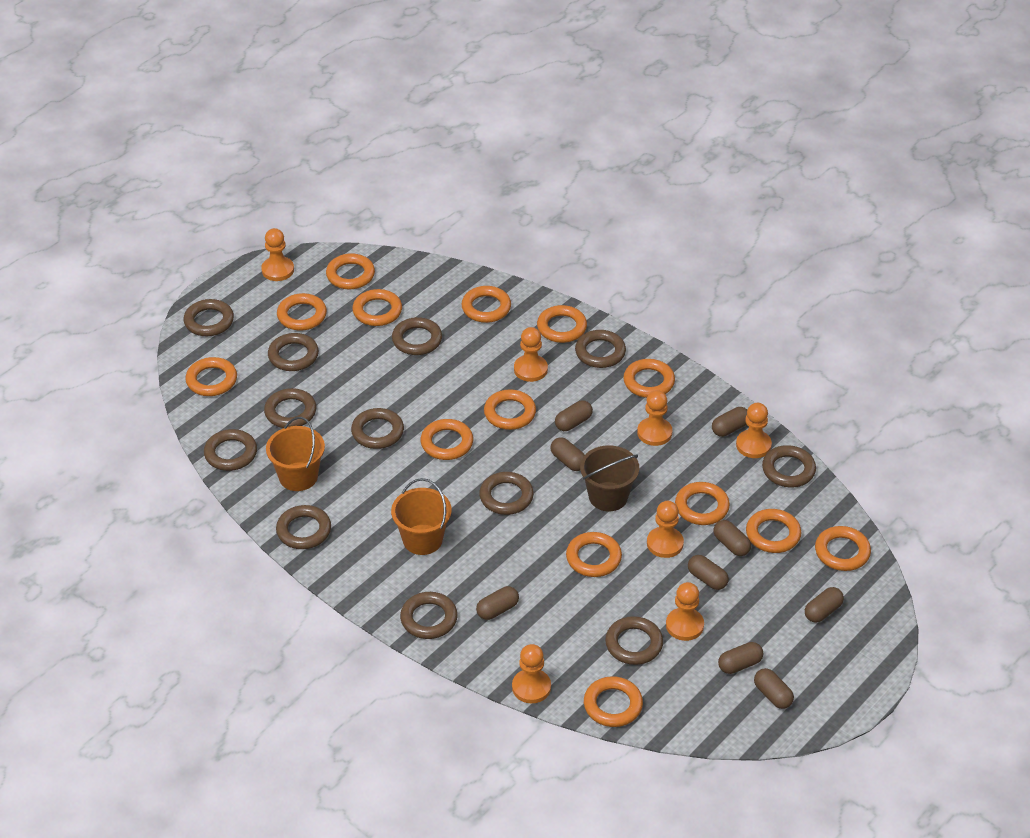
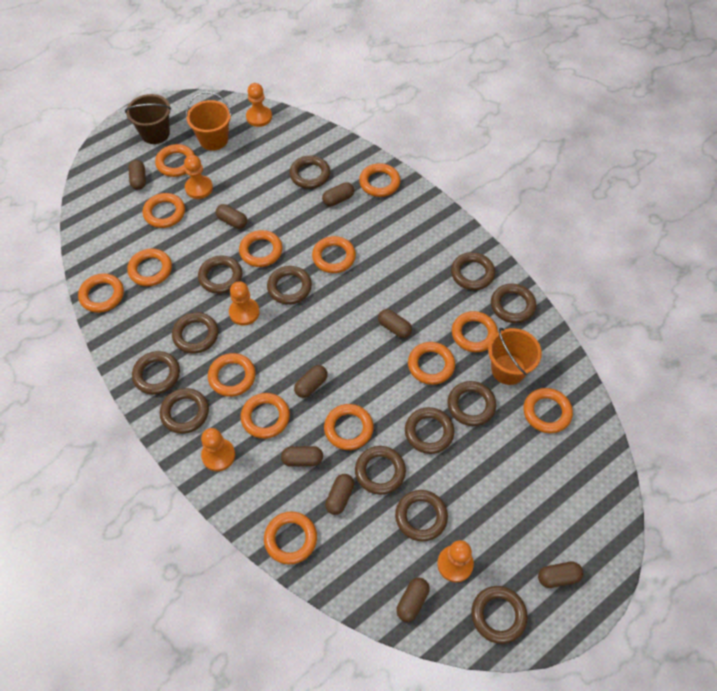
brown ring: 12 -> 13
orange pawn: 7 -> 5

